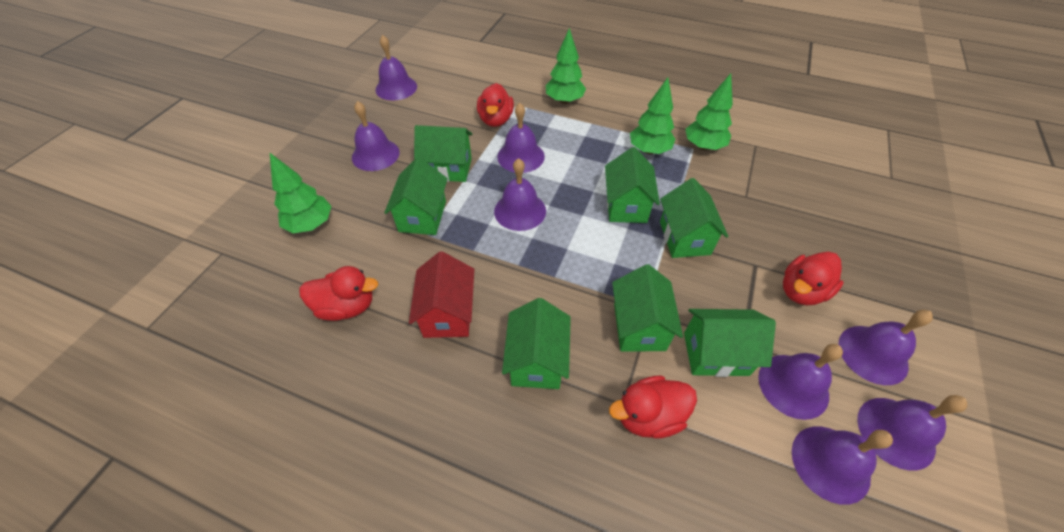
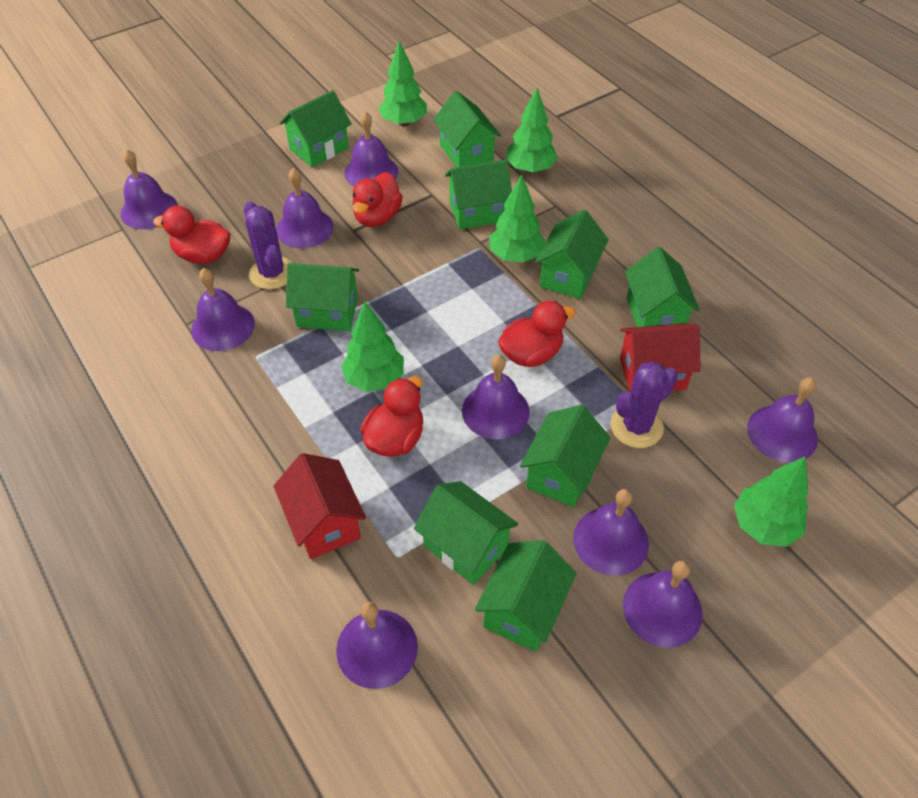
green house: 7 -> 9
green tree: 4 -> 5
purple bell: 8 -> 9
purple cactus: 0 -> 2
red house: 1 -> 2

